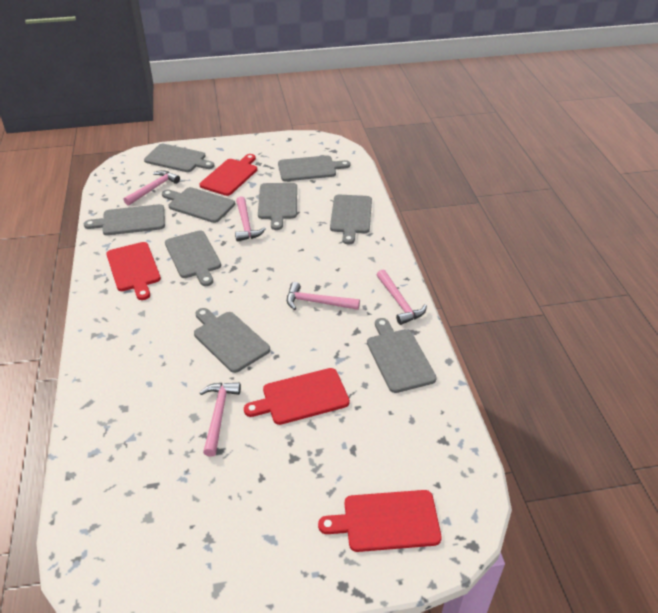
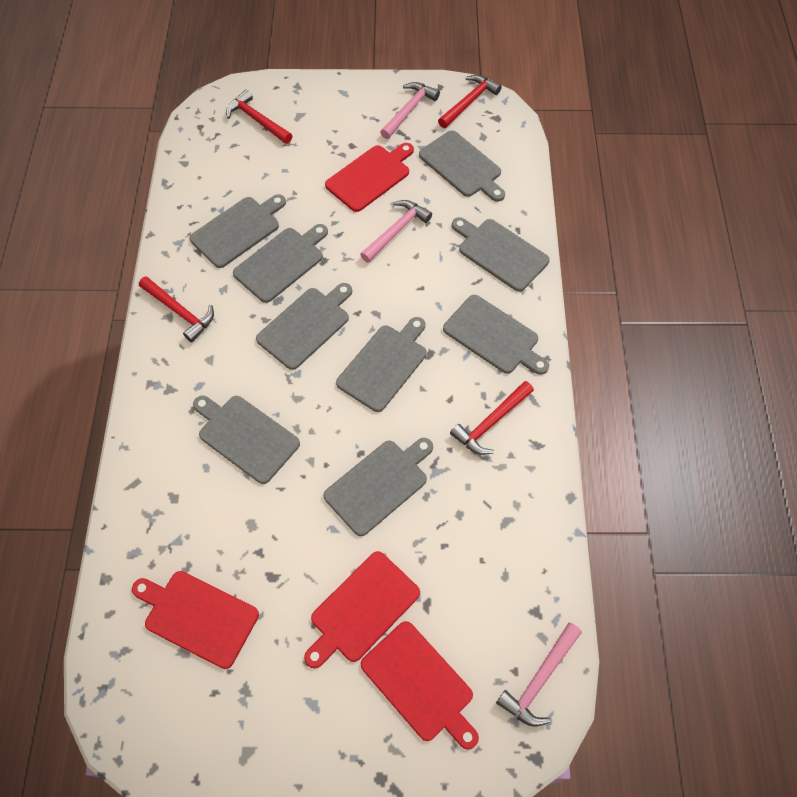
pink hammer: 5 -> 3
red hammer: 0 -> 4

